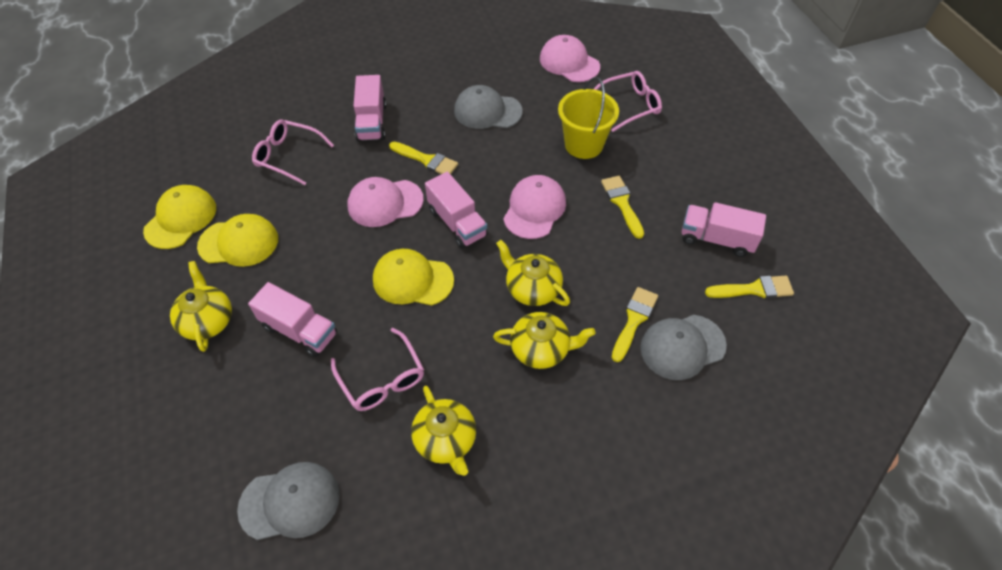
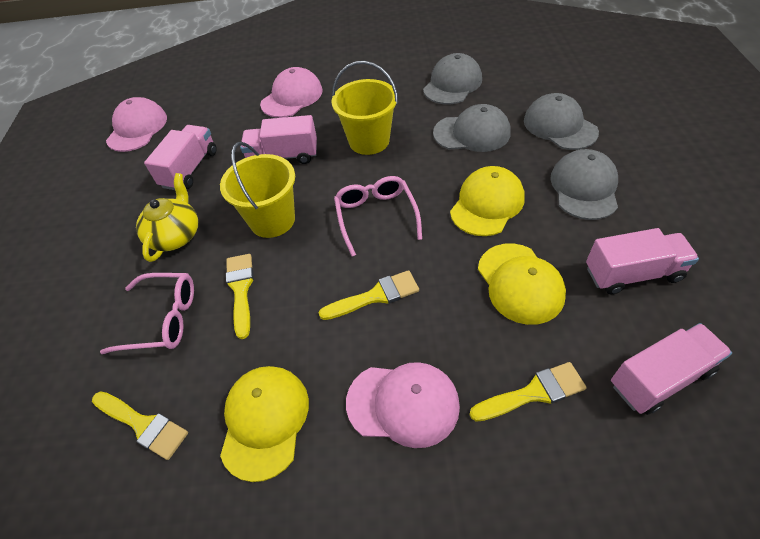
grey cap: 3 -> 4
pink glasses: 3 -> 2
yellow bucket: 1 -> 2
yellow teapot: 4 -> 1

